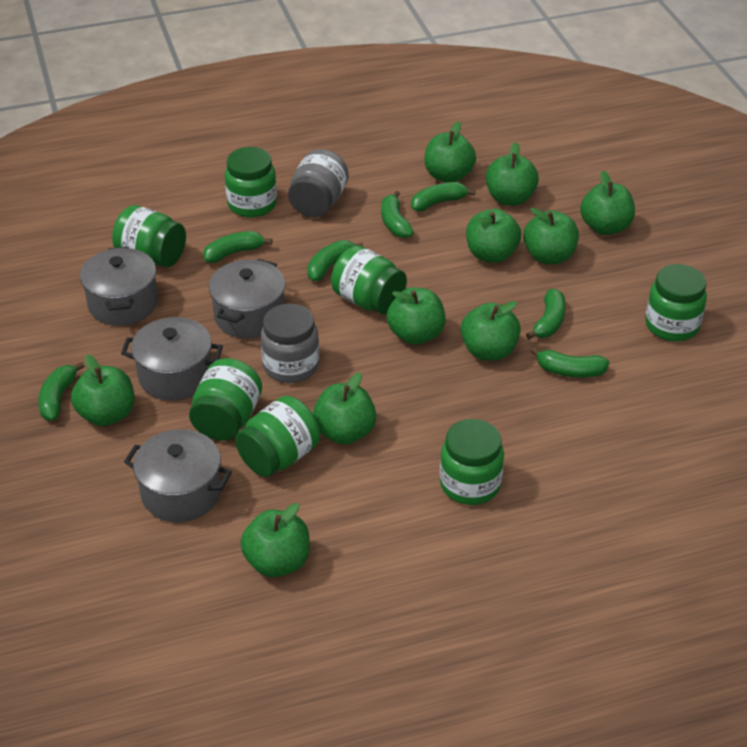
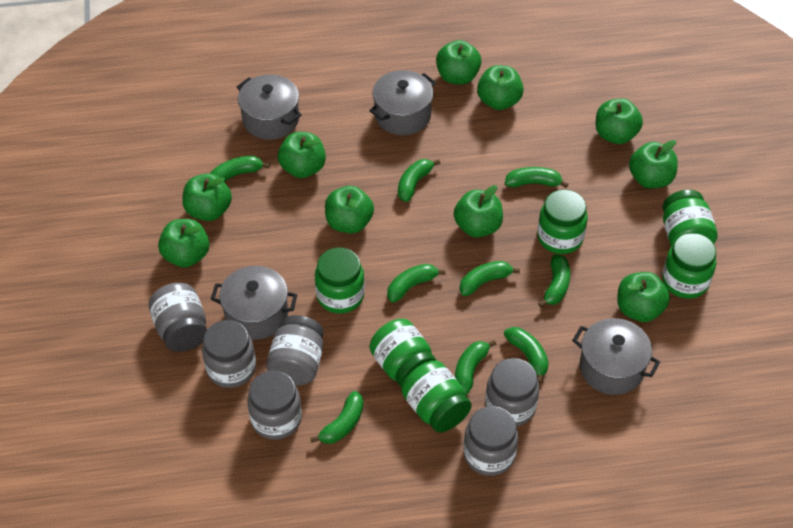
green banana: 7 -> 9
green jar: 7 -> 6
grey jar: 2 -> 6

